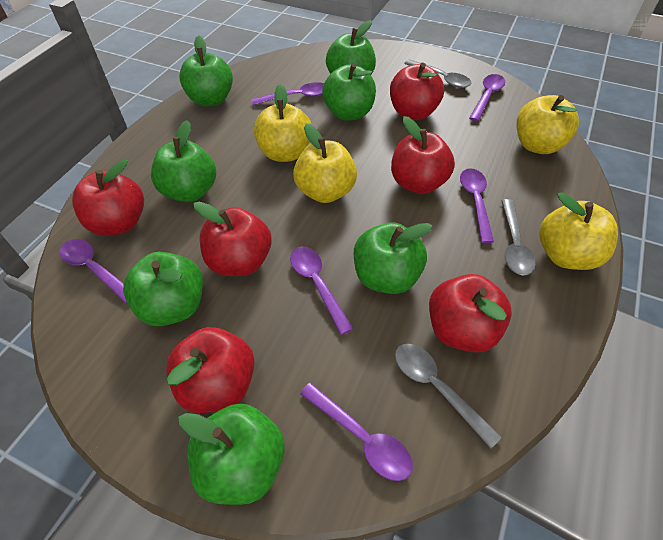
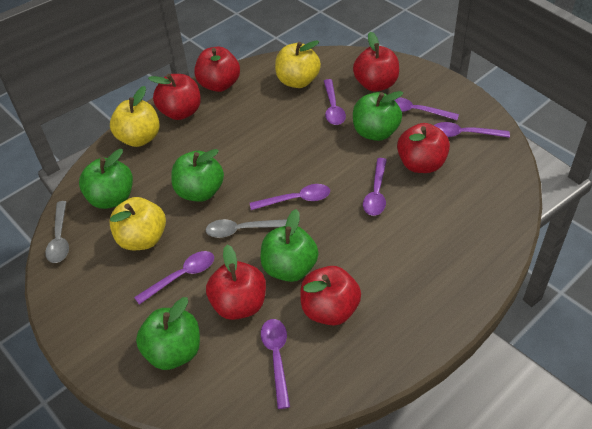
green apple: 7 -> 5
grey spoon: 3 -> 2
purple spoon: 6 -> 7
yellow apple: 4 -> 3

